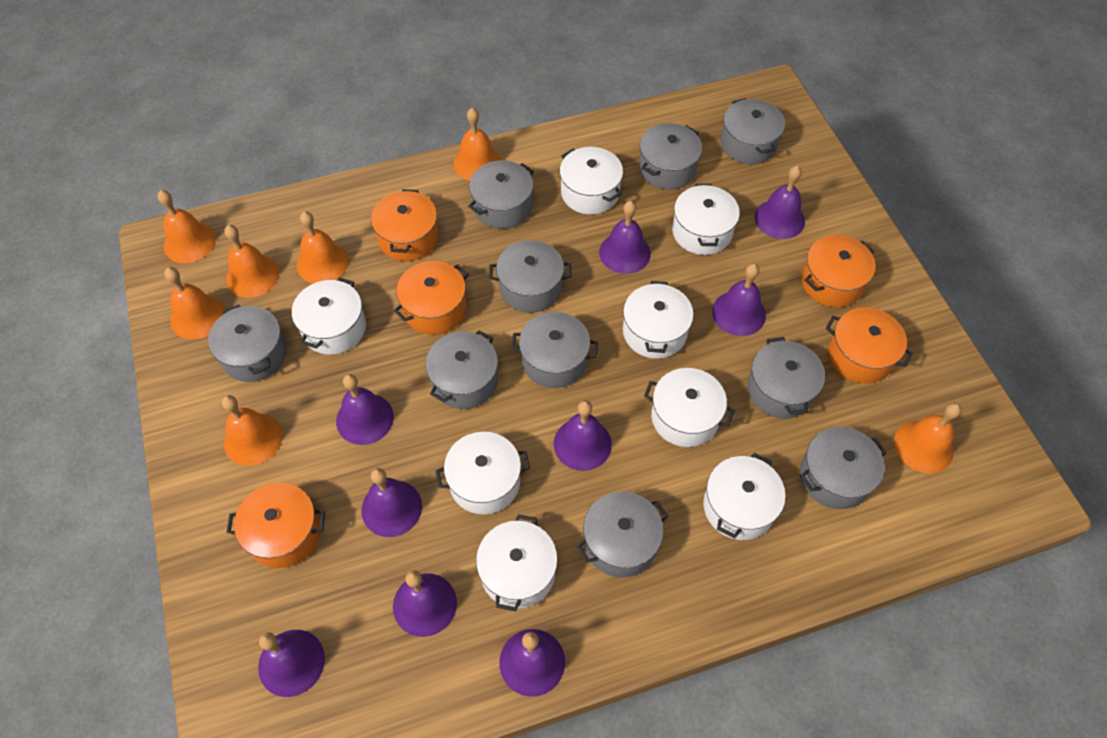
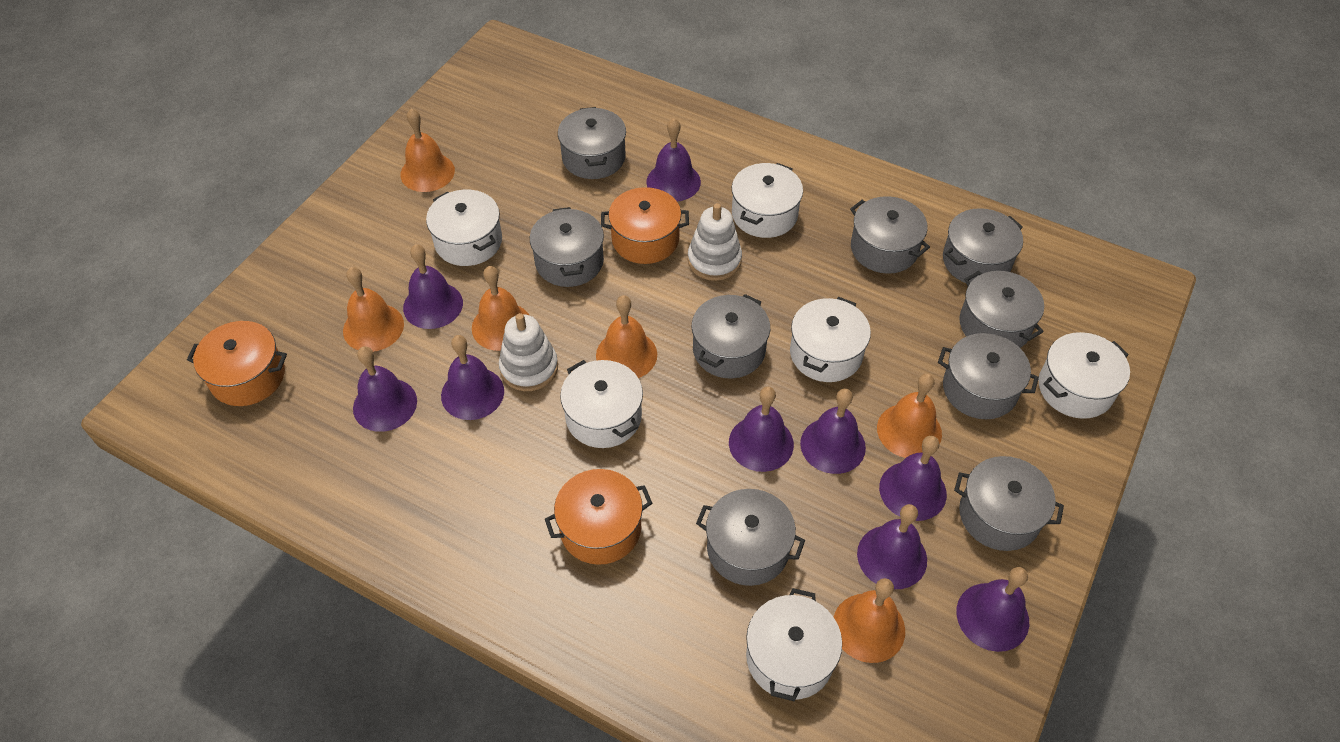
grey pot: 10 -> 9
orange bell: 7 -> 6
orange pot: 5 -> 3
white pot: 8 -> 6
white stacking toy: 0 -> 2

